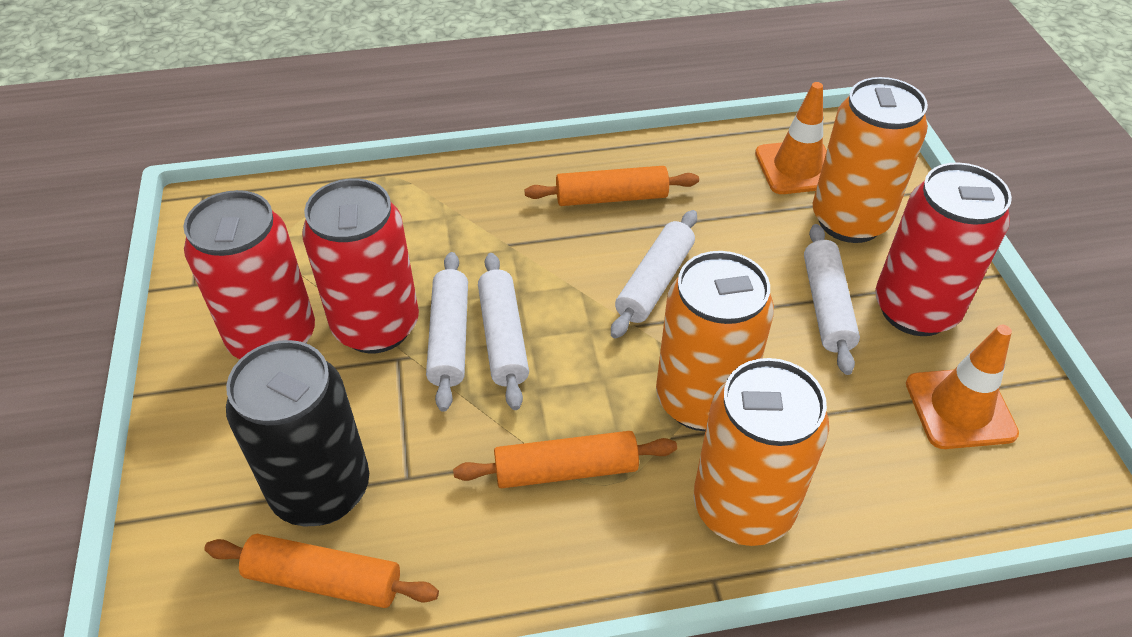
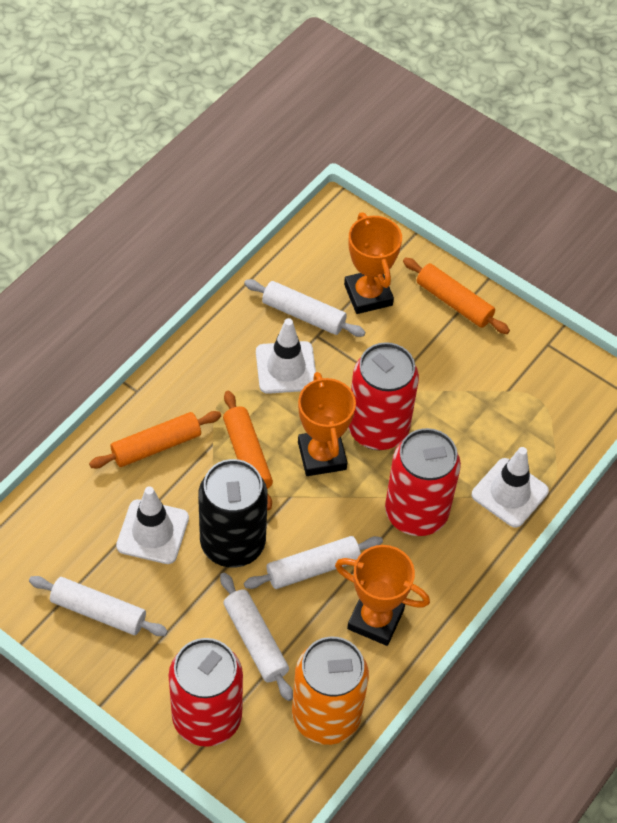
orange can: 3 -> 1
orange traffic cone: 2 -> 0
orange trophy: 0 -> 3
white traffic cone: 0 -> 3

